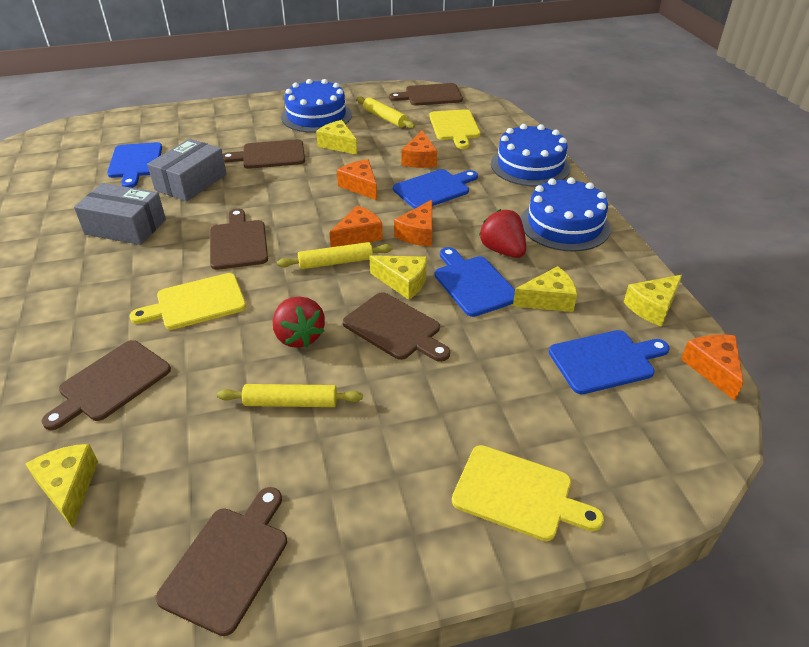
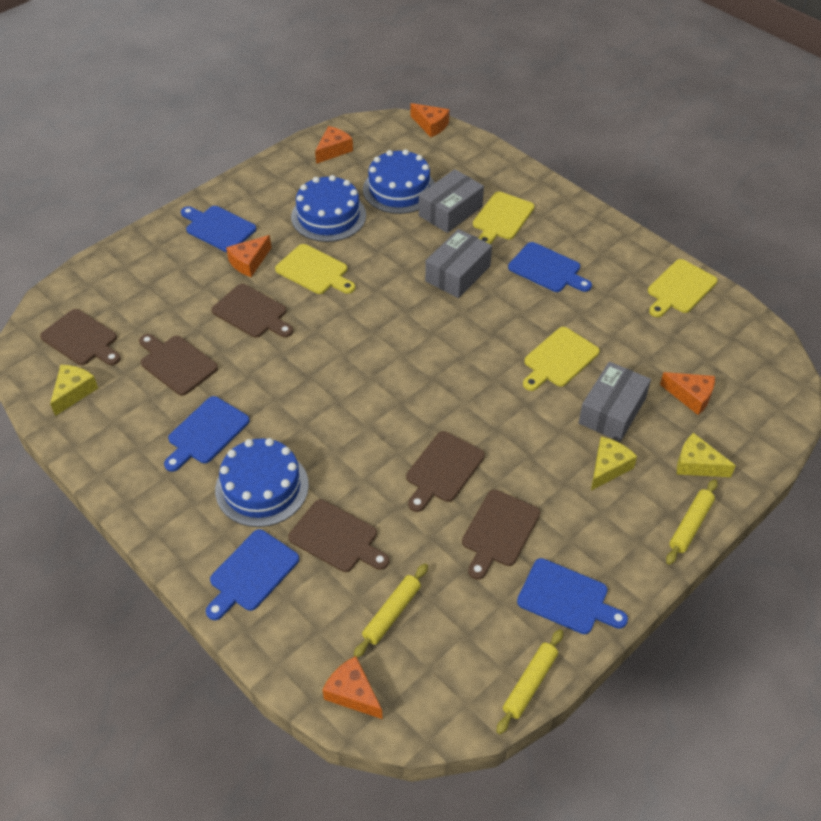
blue cutting board: 4 -> 5
grey box: 2 -> 3
red strawberry: 2 -> 0
yellow cheese: 5 -> 3
yellow cutting board: 3 -> 4

